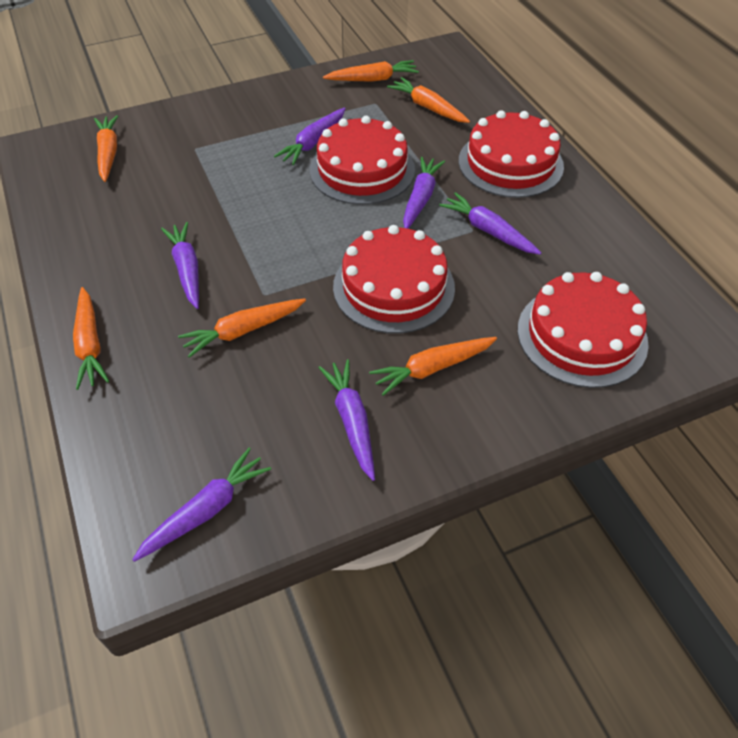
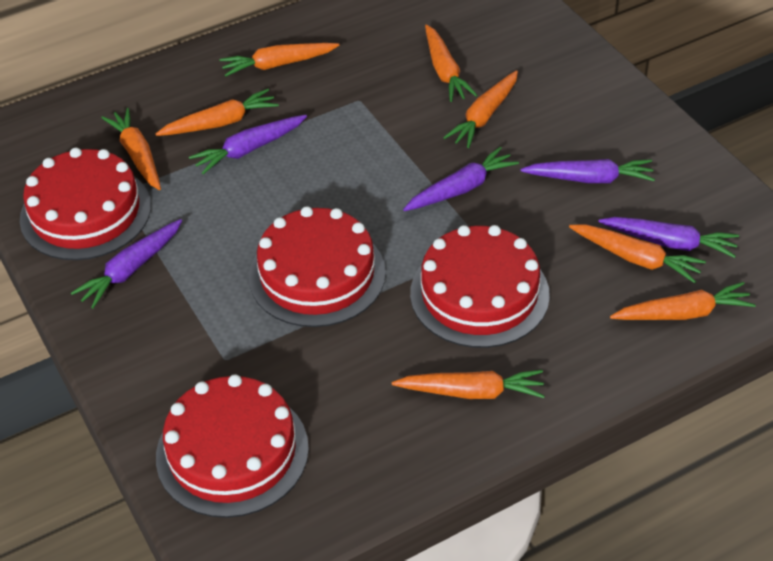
orange carrot: 6 -> 8
purple carrot: 6 -> 5

